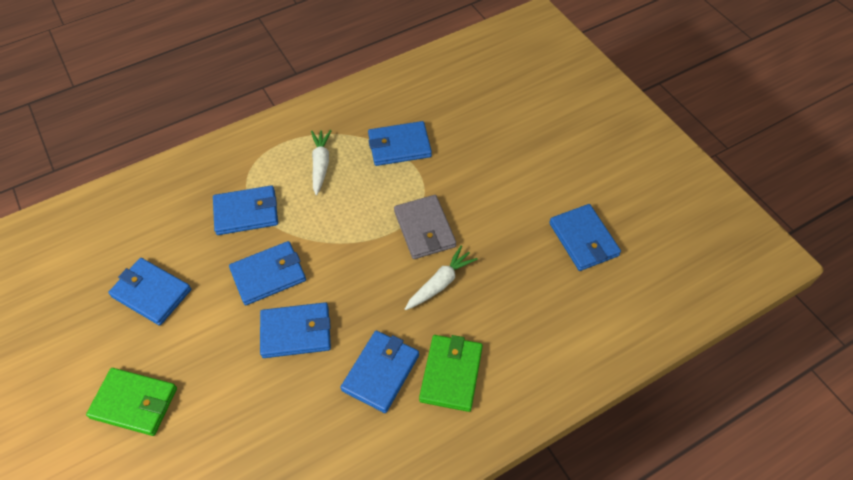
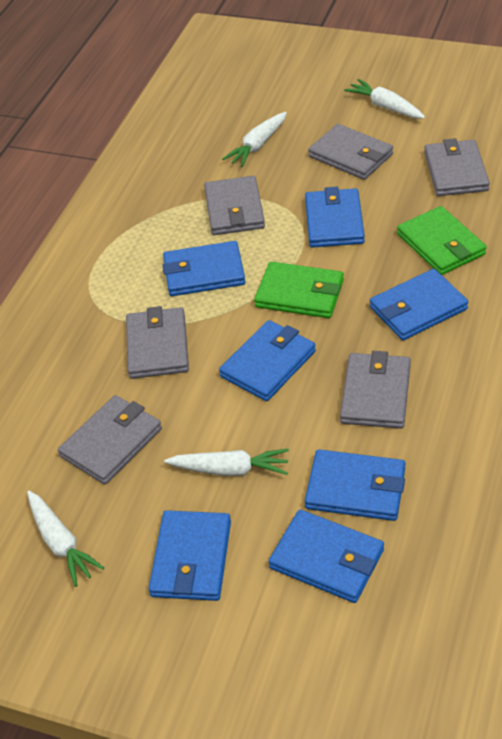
grey wallet: 1 -> 6
white carrot: 2 -> 4

